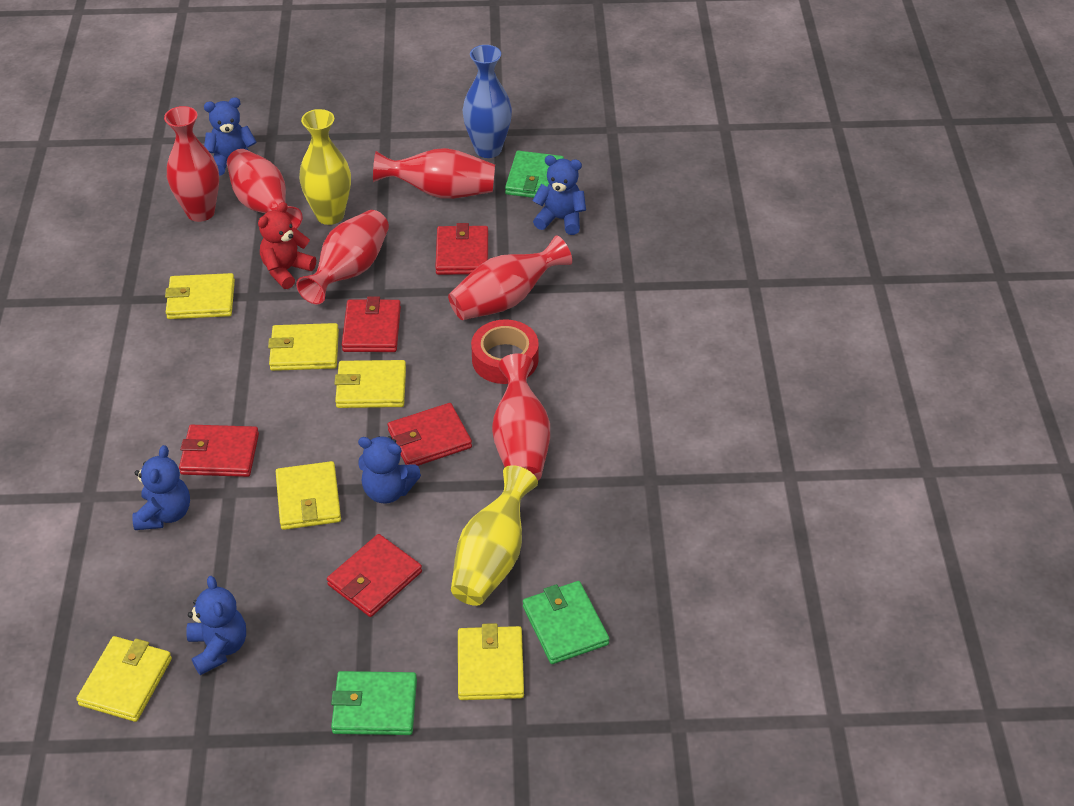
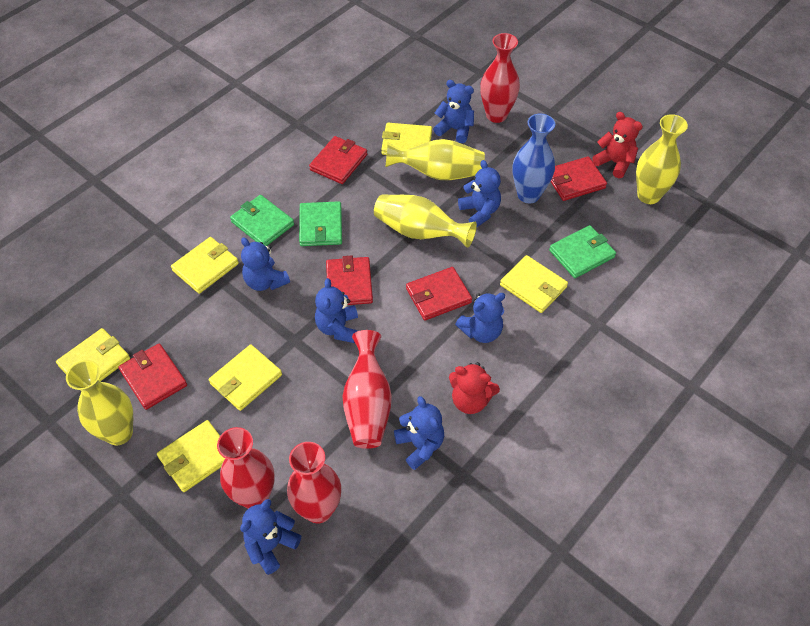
blue teddy bear: 5 -> 7
red tape: 1 -> 0
red teddy bear: 1 -> 2
red vase: 6 -> 4
yellow vase: 2 -> 4

